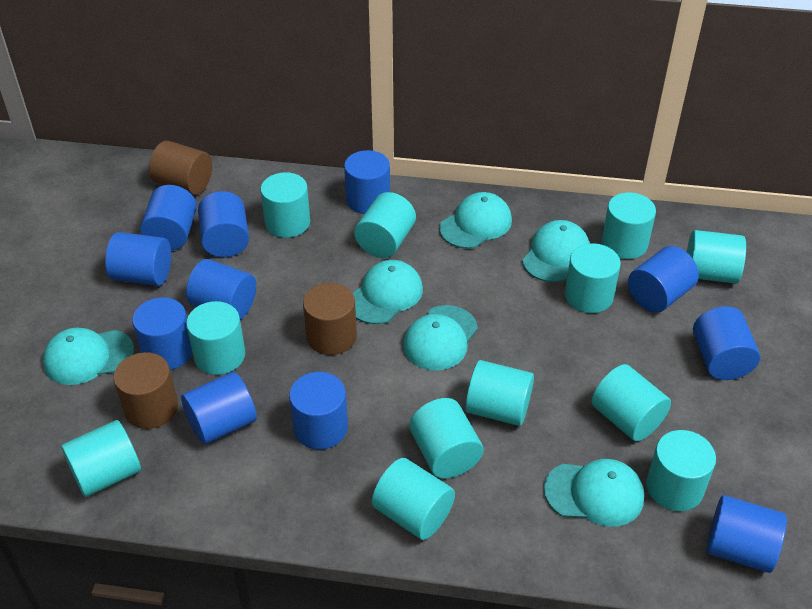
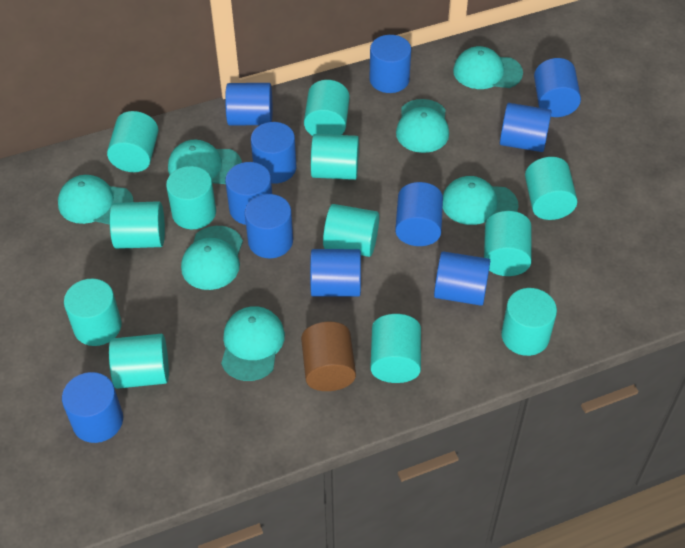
brown cylinder: 3 -> 1
turquoise cap: 6 -> 7

